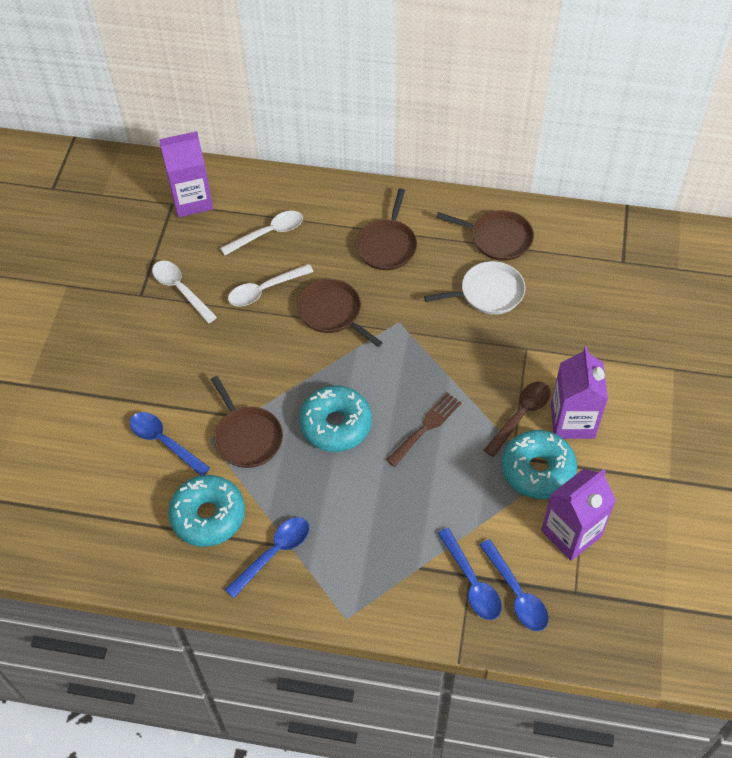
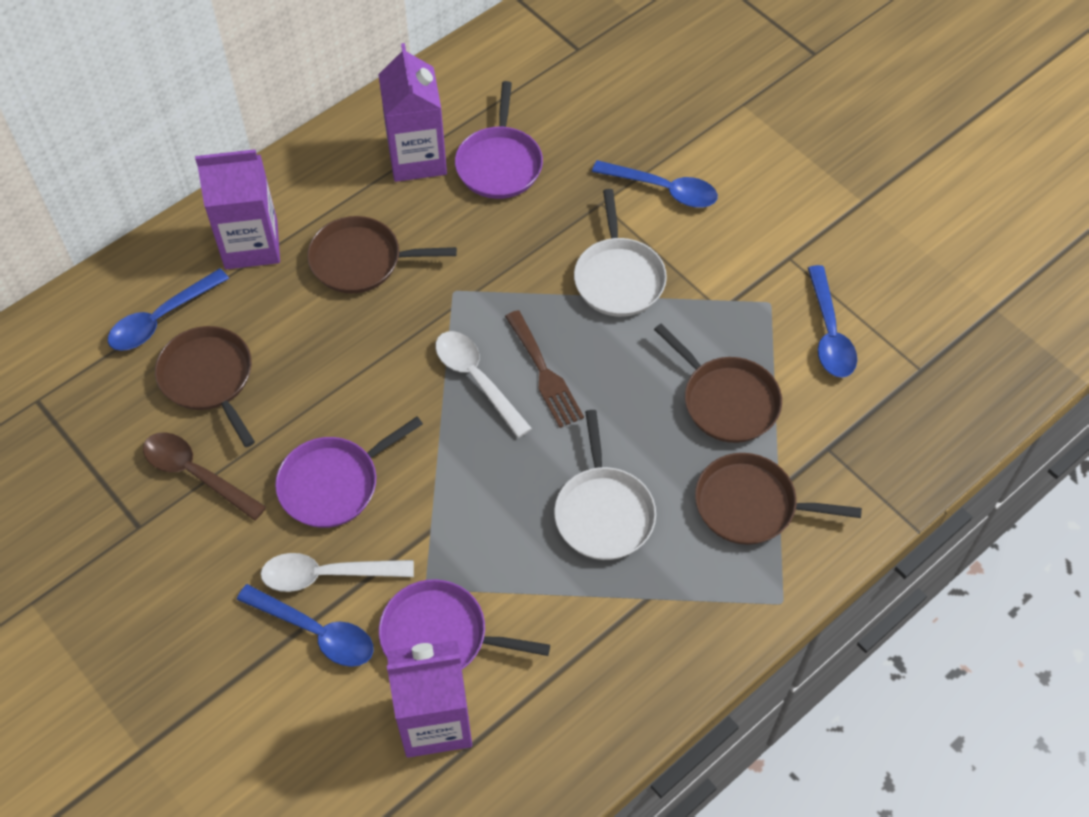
purple pan: 0 -> 3
turquoise donut: 3 -> 0
white pan: 1 -> 2
white spoon: 3 -> 2

